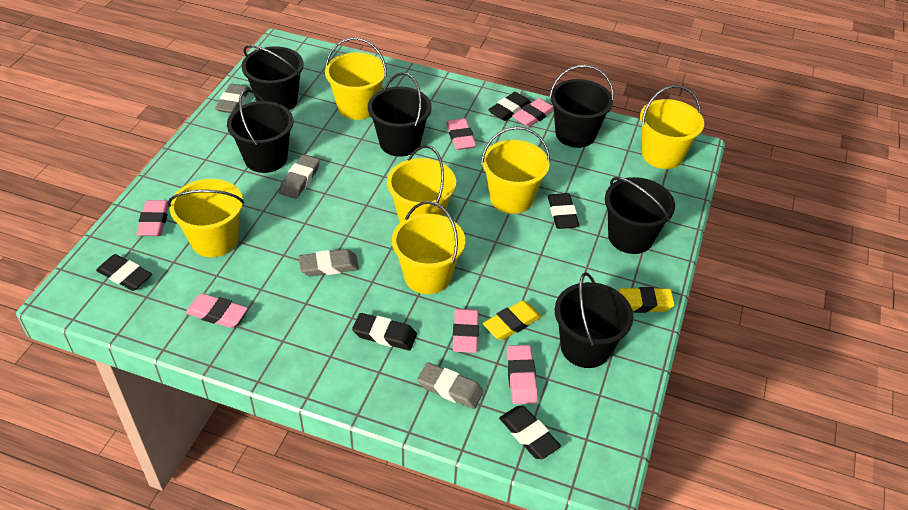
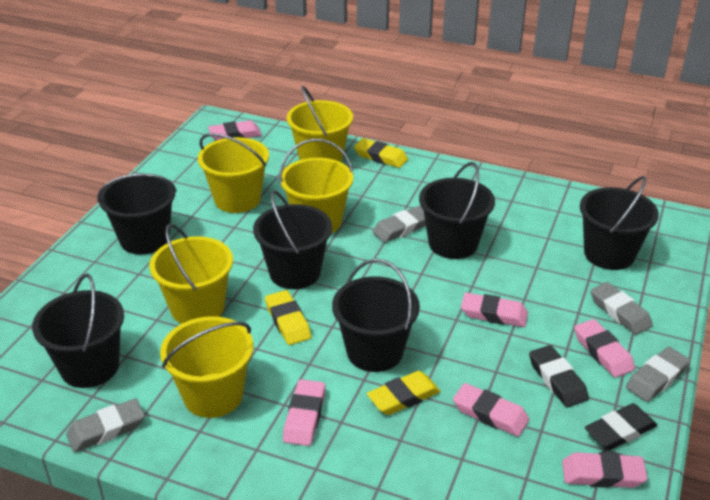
black eraser: 5 -> 2
yellow bucket: 6 -> 5
yellow eraser: 2 -> 3

